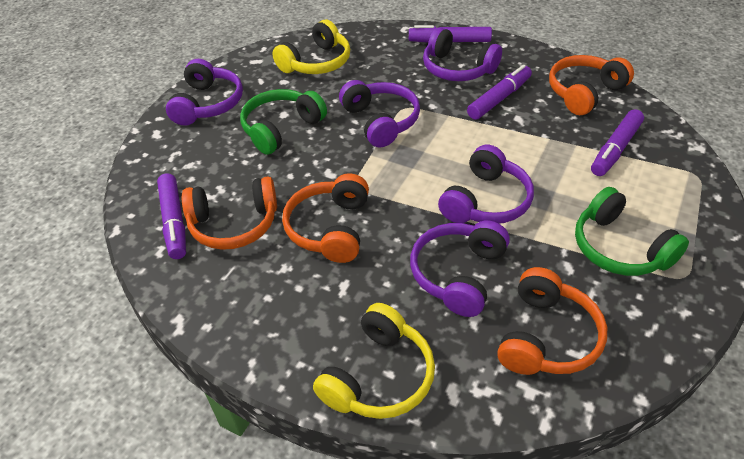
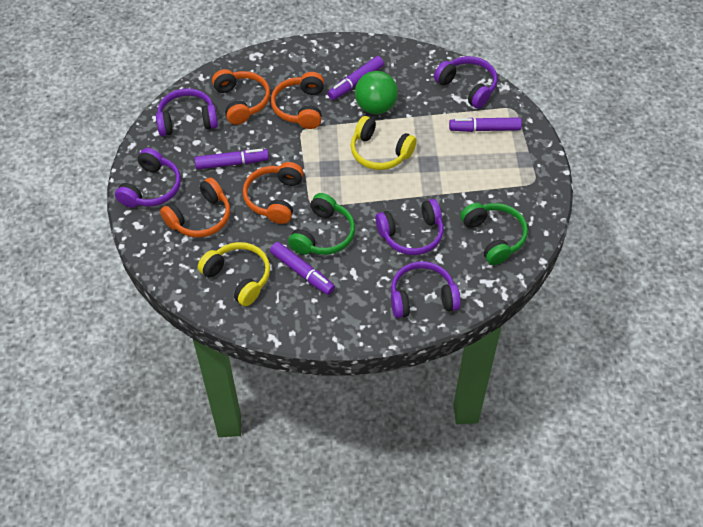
green ball: 0 -> 1

